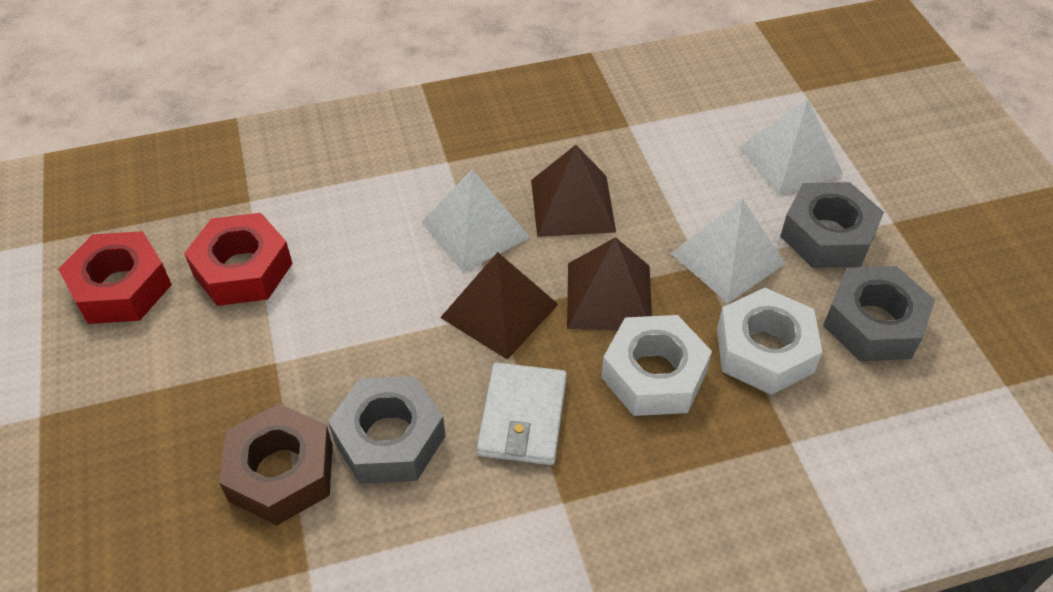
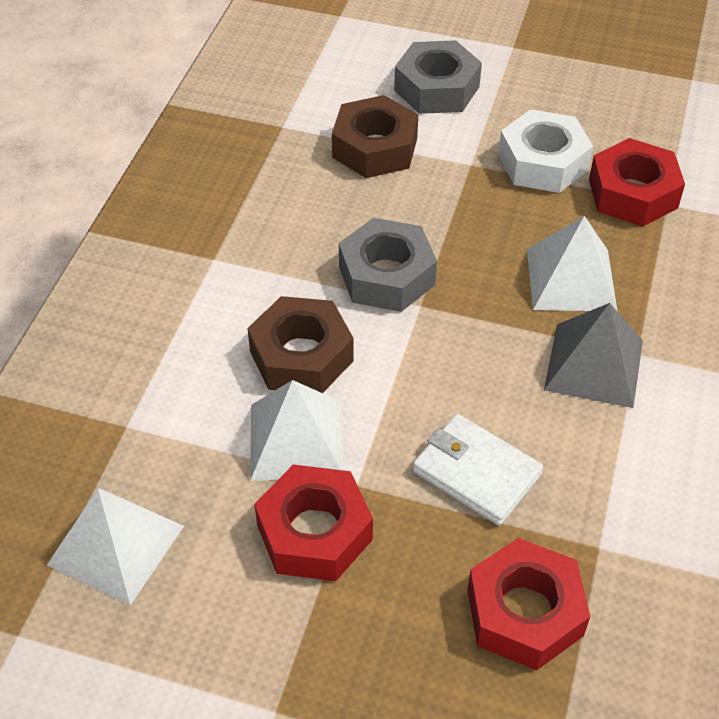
brown nut: 1 -> 2
brown pyramid: 3 -> 0
grey nut: 3 -> 2
grey pyramid: 0 -> 1
red nut: 2 -> 3
white nut: 2 -> 1

